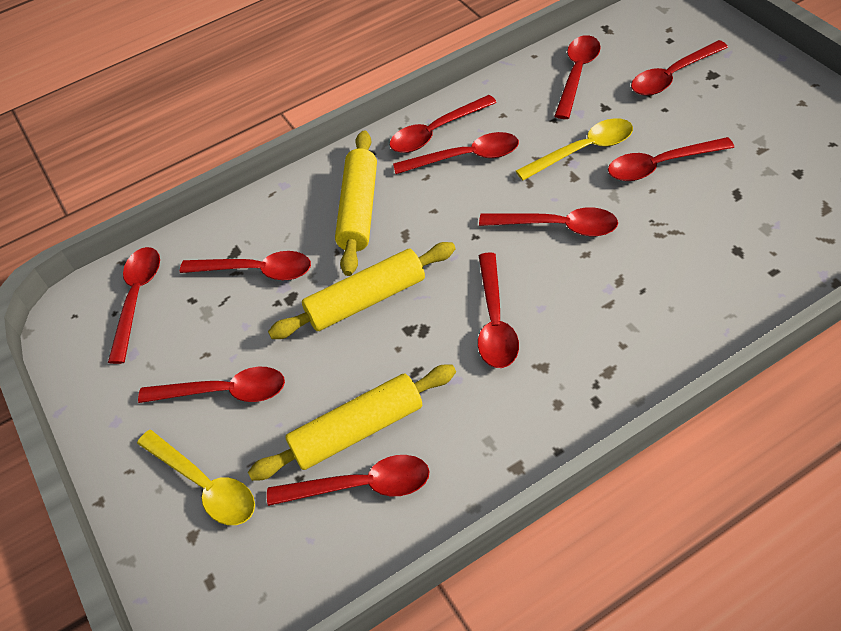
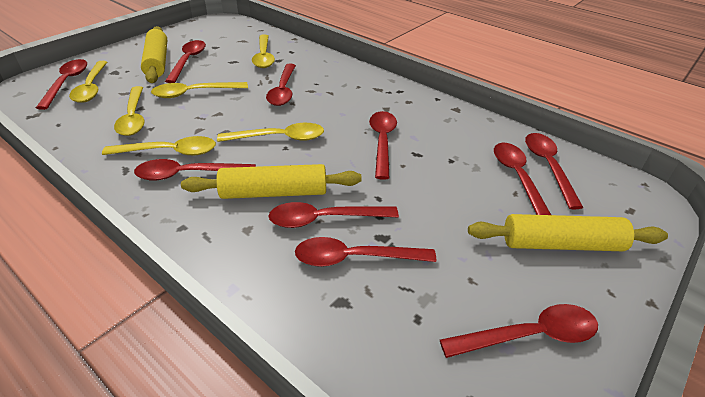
red spoon: 11 -> 10
yellow spoon: 2 -> 6

